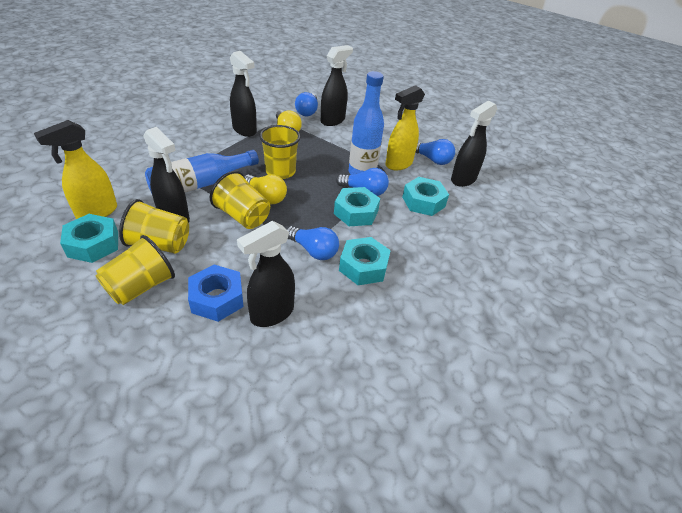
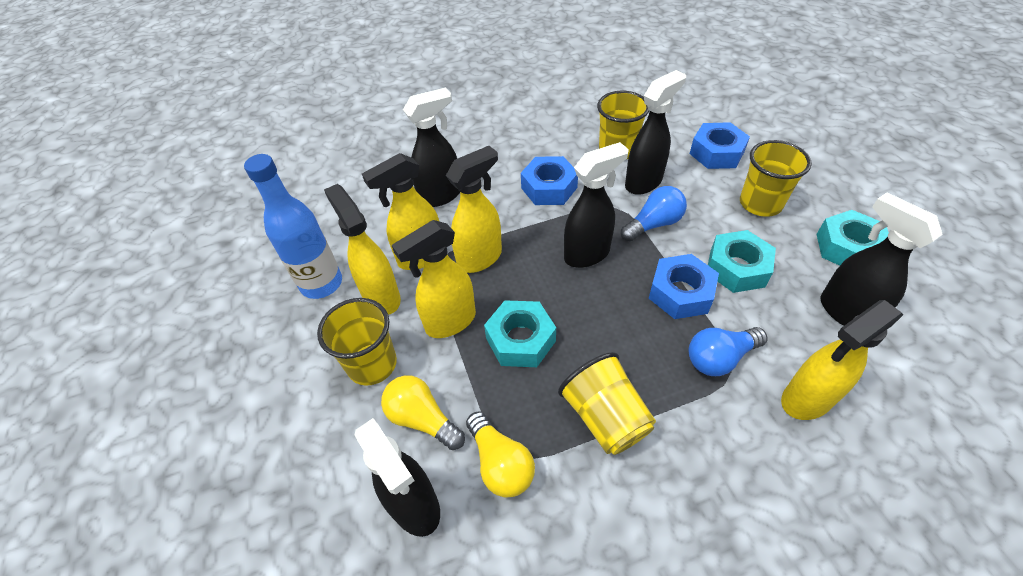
blue bottle: 2 -> 1
blue light bulb: 4 -> 2
blue nut: 1 -> 3
turquoise nut: 4 -> 3
yellow spray bottle: 2 -> 5

